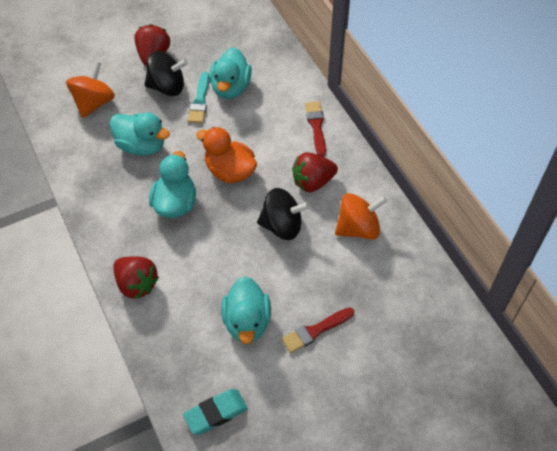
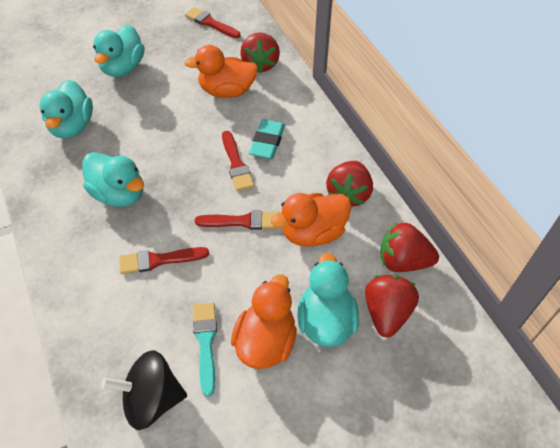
black spinning top: 2 -> 1
orange duck: 1 -> 3
orange spinning top: 2 -> 0
red brush: 2 -> 4
red strawberry: 3 -> 4

